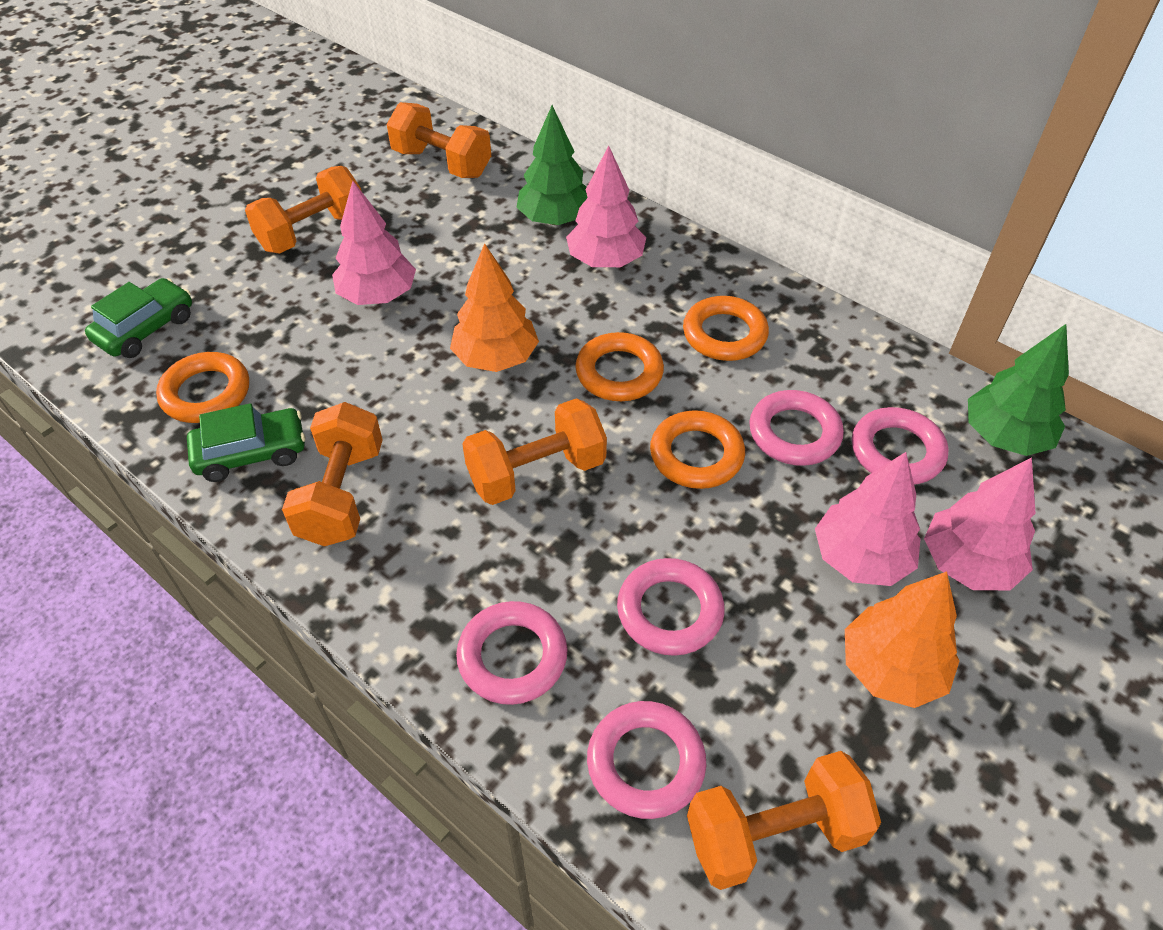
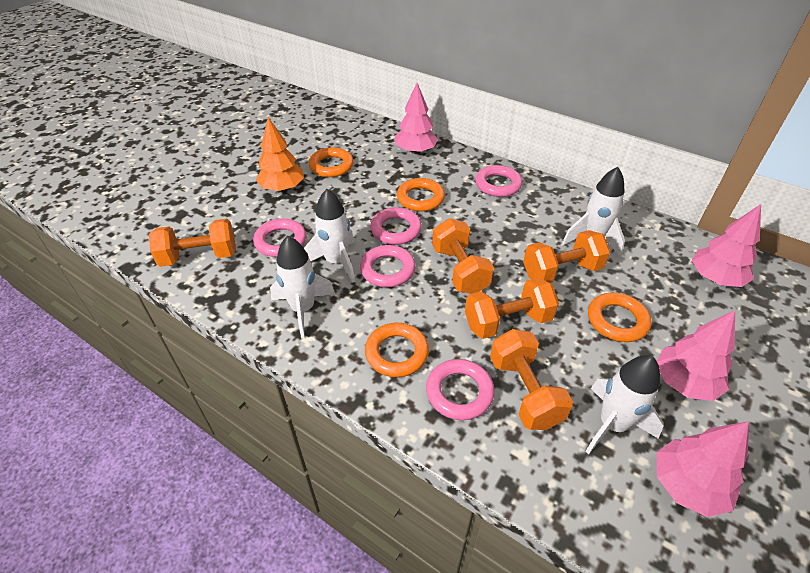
green car: 2 -> 0
green tree: 2 -> 0
orange tree: 2 -> 1
white rocket: 0 -> 4

